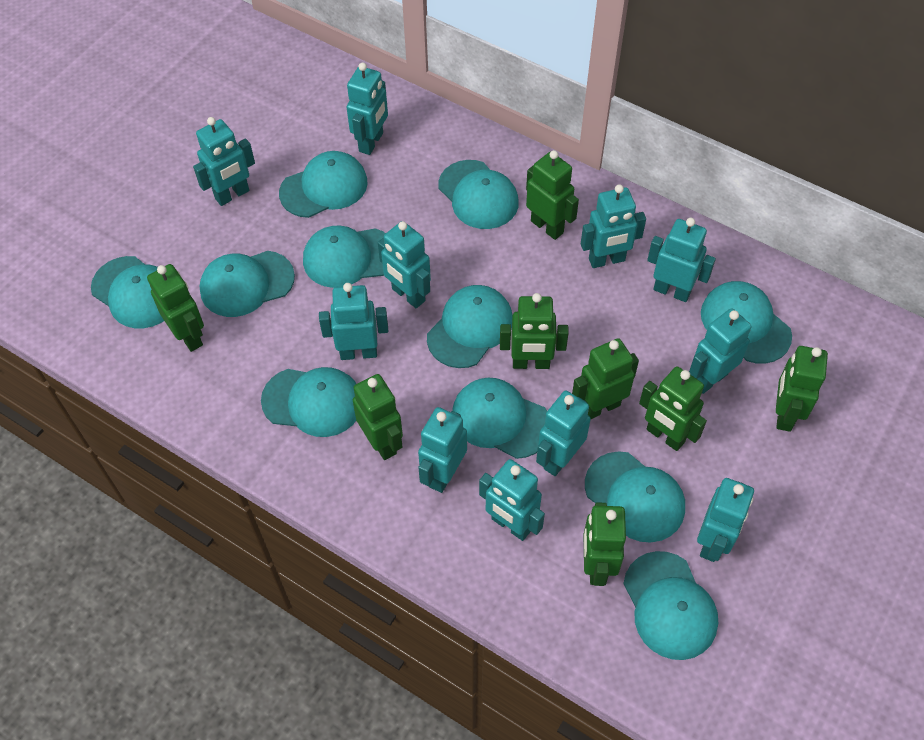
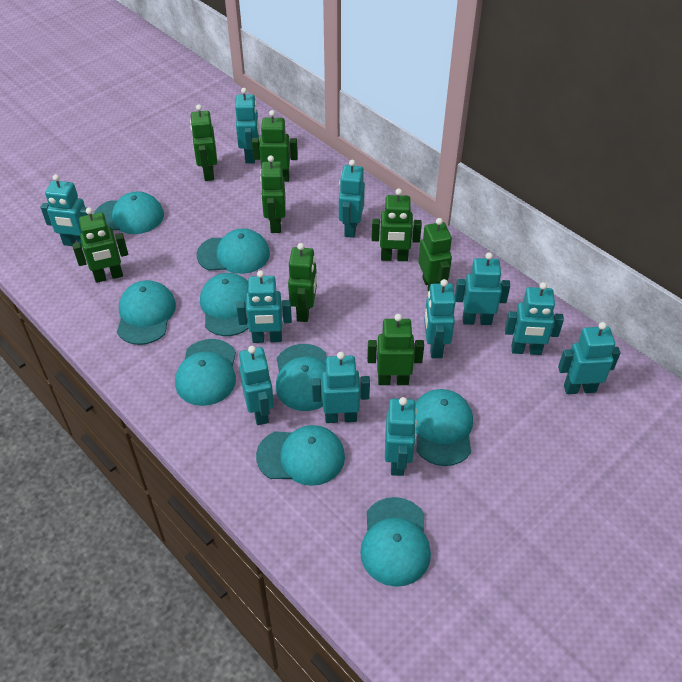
turquoise cap: 11 -> 9

